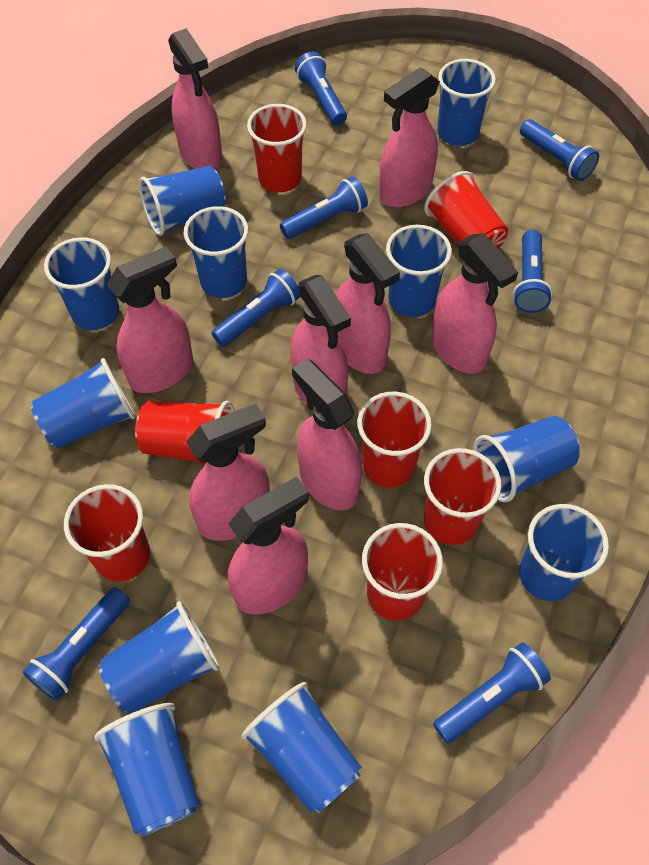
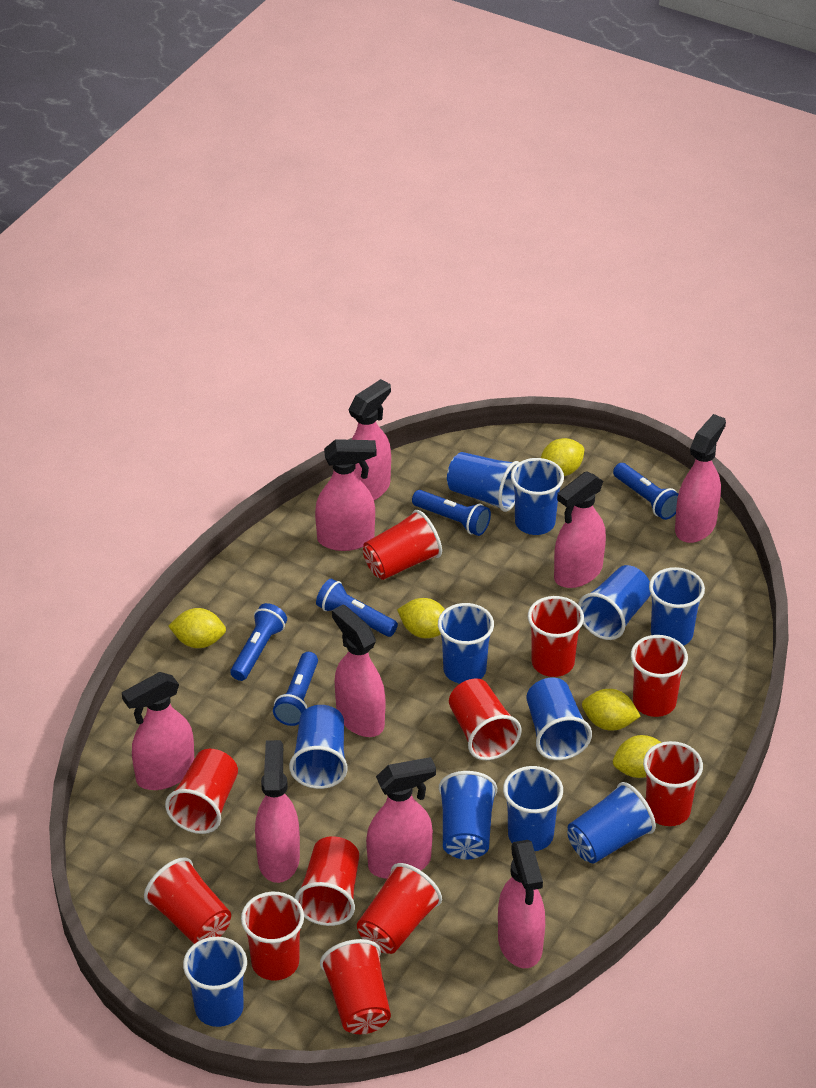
blue flashlight: 7 -> 5
red cup: 7 -> 11
yellow lemon: 0 -> 5

